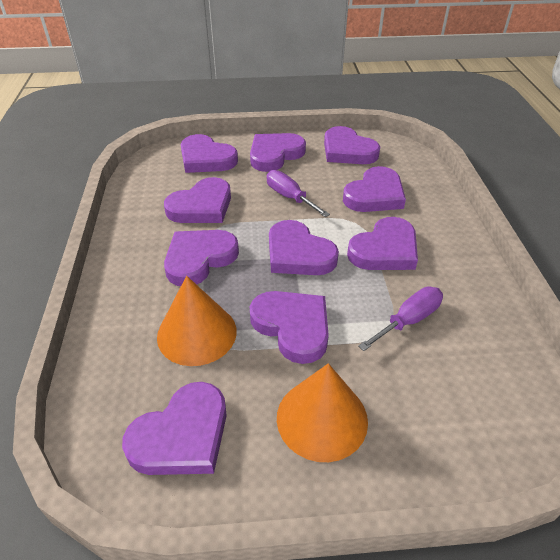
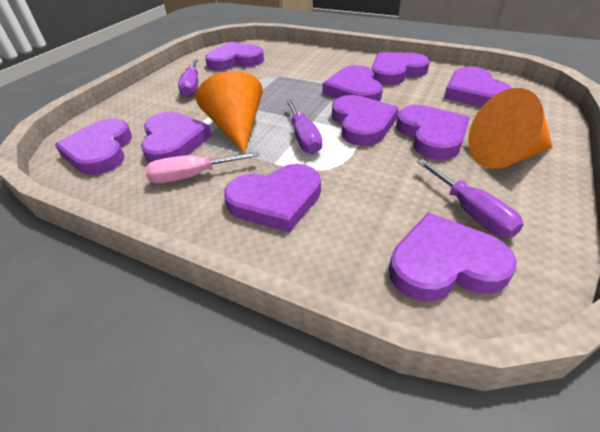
pink screwdriver: 0 -> 1
purple screwdriver: 2 -> 3

